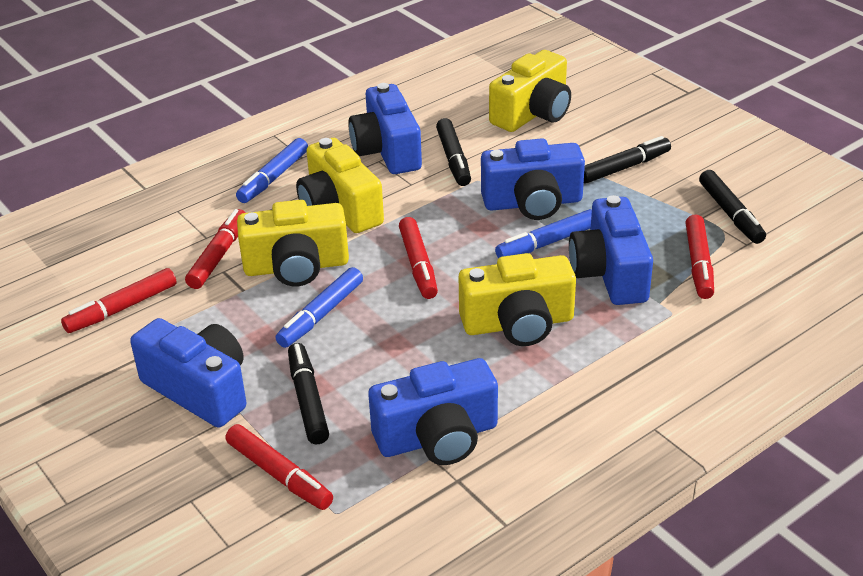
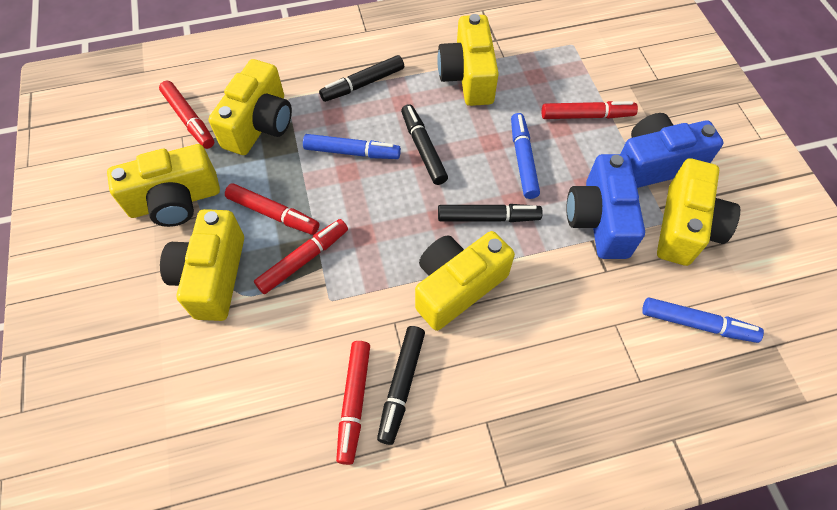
blue camera: 5 -> 2
yellow camera: 4 -> 6

